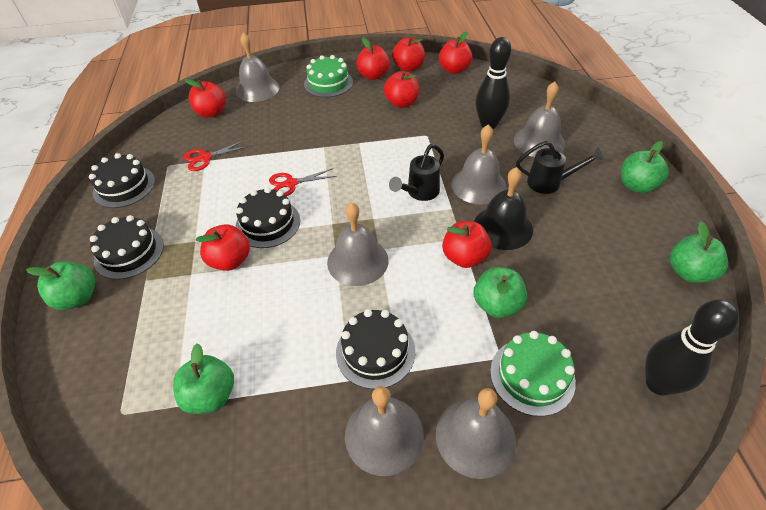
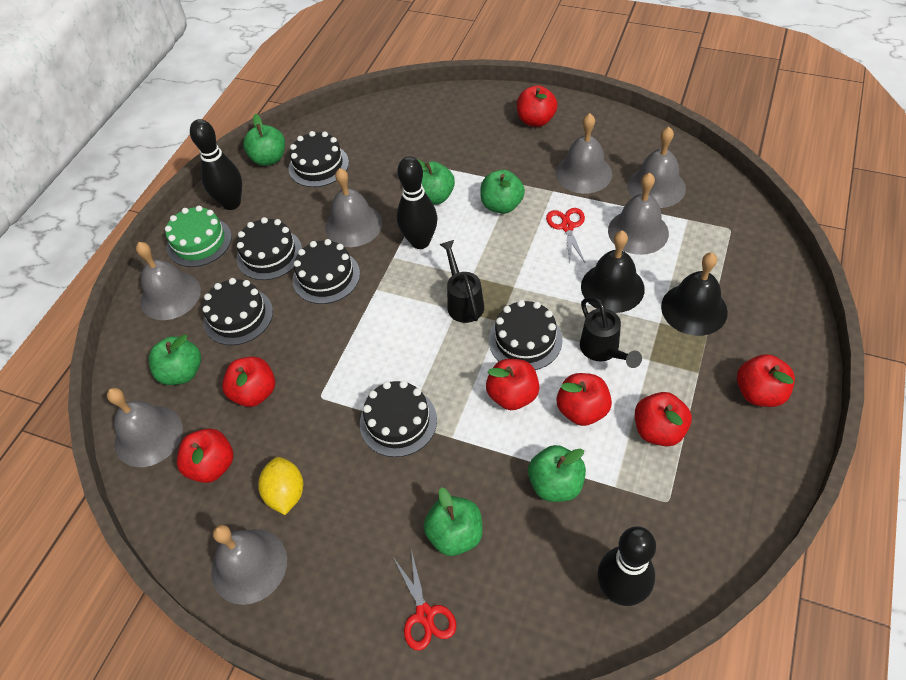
black bell: 1 -> 2
black bowling pin: 2 -> 3
black cake: 4 -> 6
green apple: 5 -> 6
green cake: 2 -> 1
grey bell: 6 -> 7
yellow lemon: 0 -> 1

